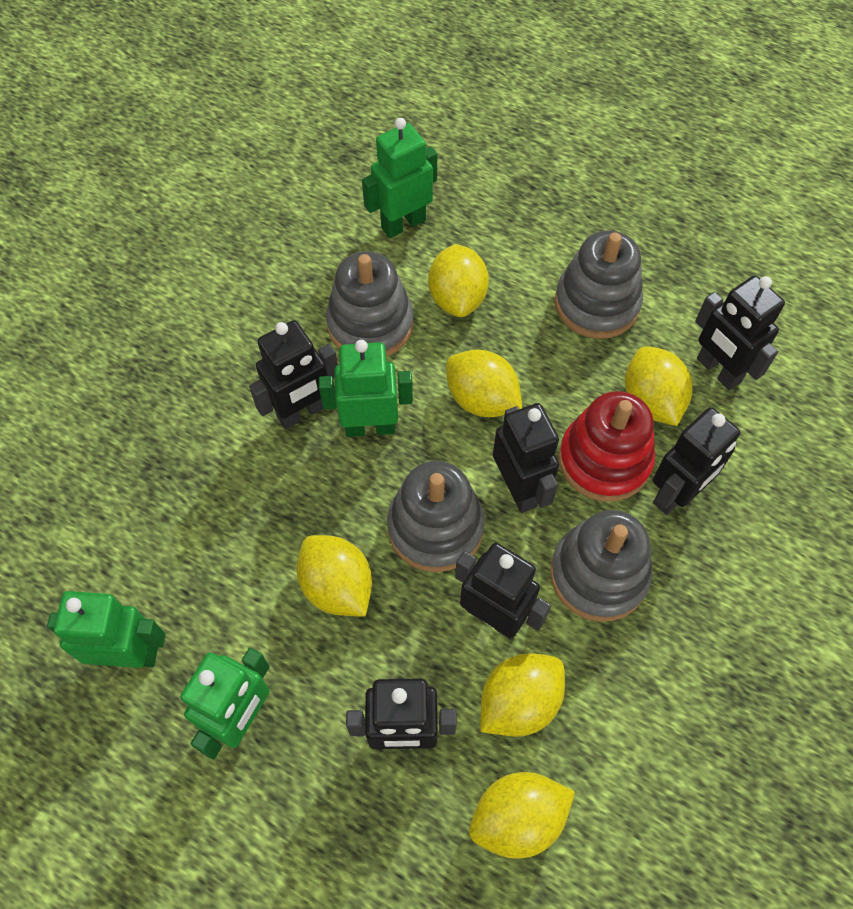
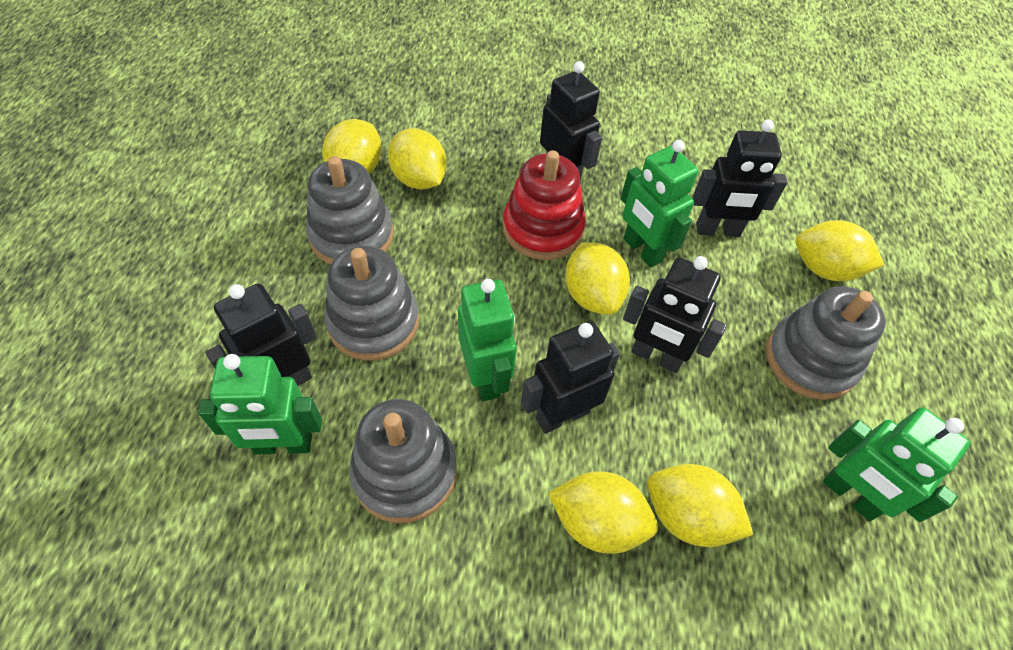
black robot: 6 -> 5

